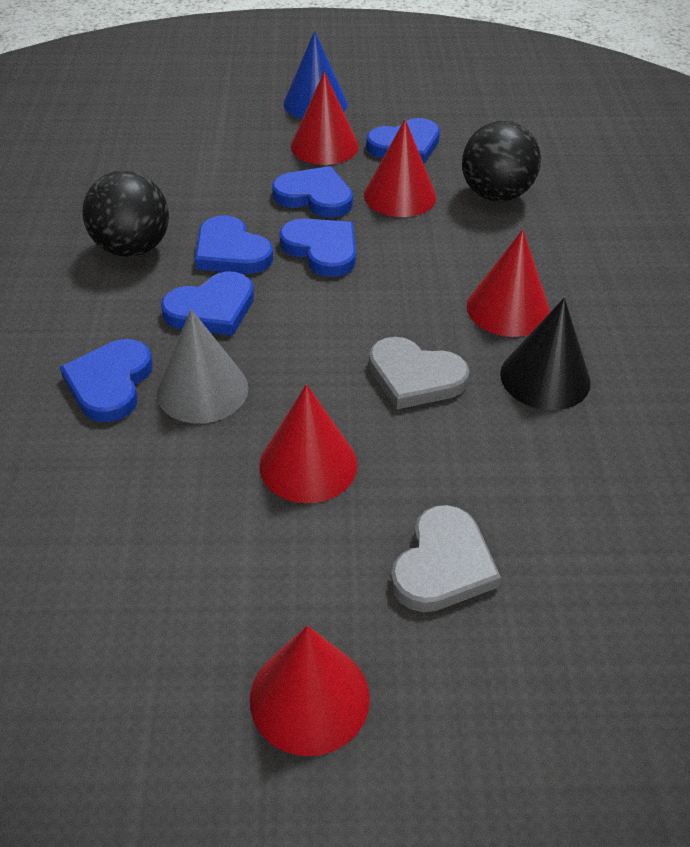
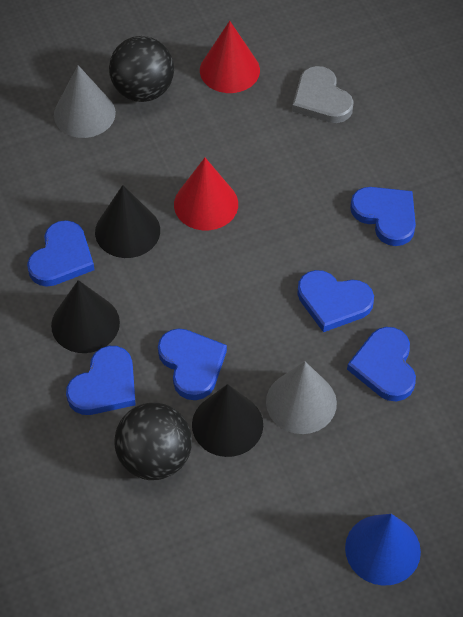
black cone: 1 -> 3
grey cone: 1 -> 2
grey heart: 2 -> 1
red cone: 5 -> 2

